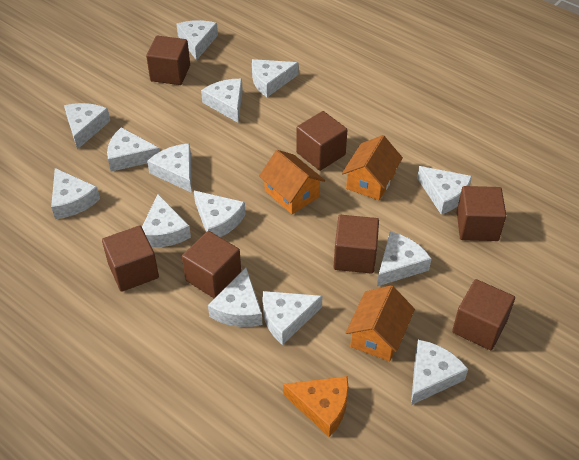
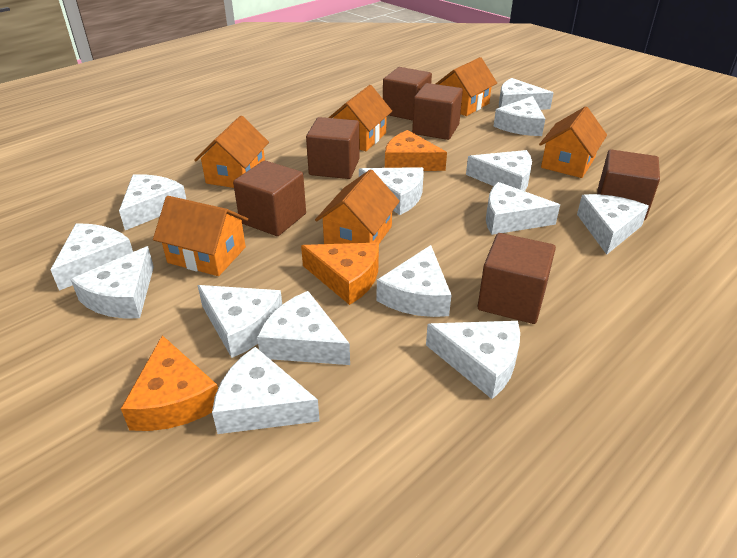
brown cube: 7 -> 6
orange cheese: 1 -> 3
orange house: 3 -> 6

